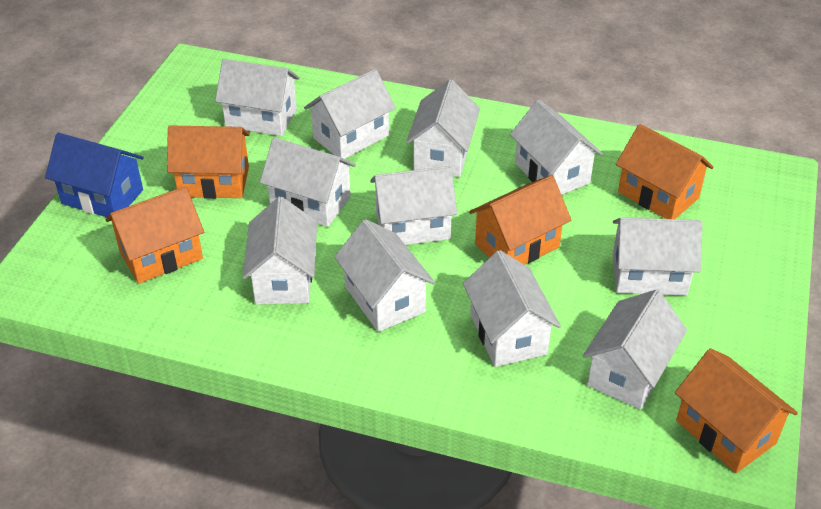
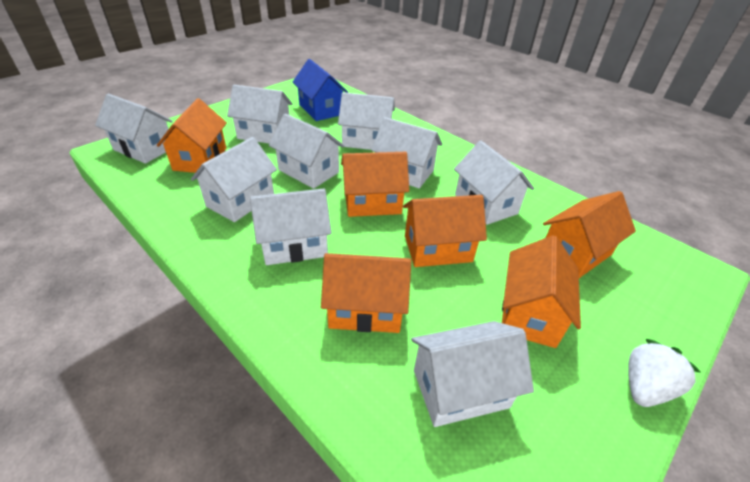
orange house: 5 -> 6
white house: 11 -> 9
white strawberry: 0 -> 1

